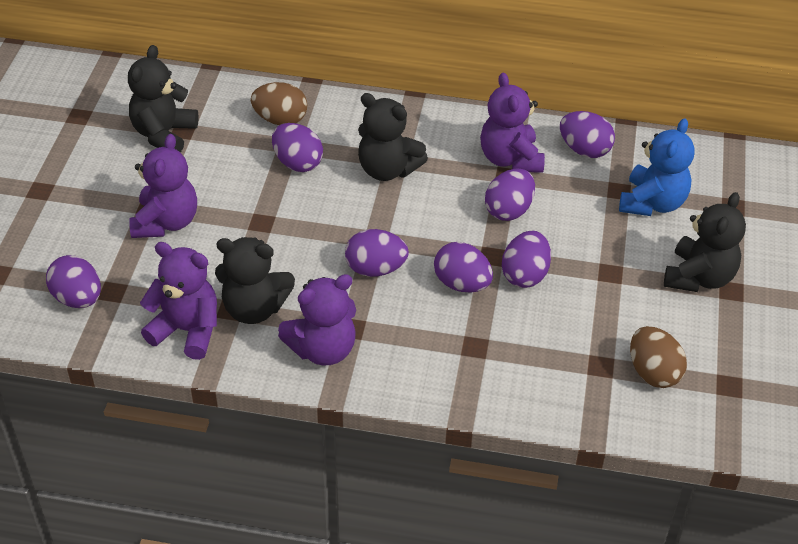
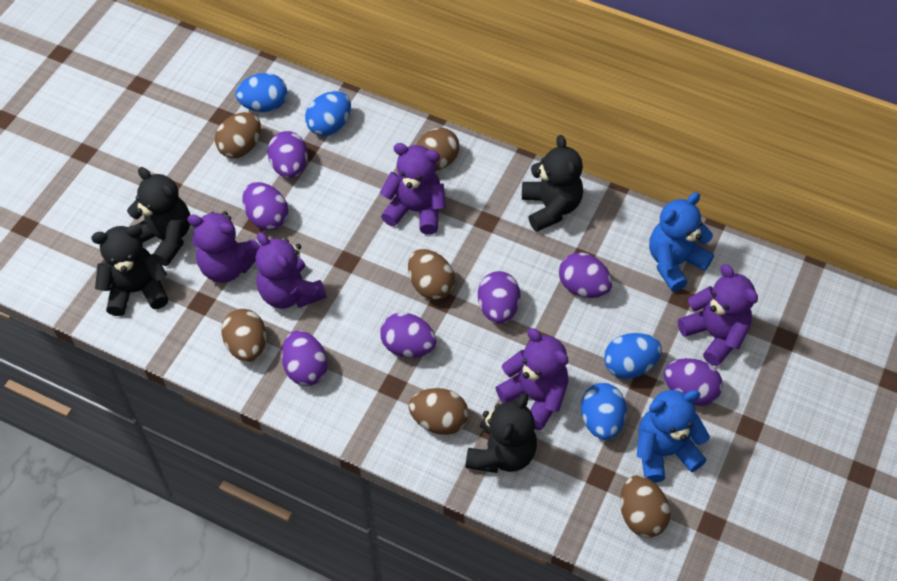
blue egg: 0 -> 4
blue teddy bear: 1 -> 2
brown egg: 2 -> 6
purple teddy bear: 4 -> 5

